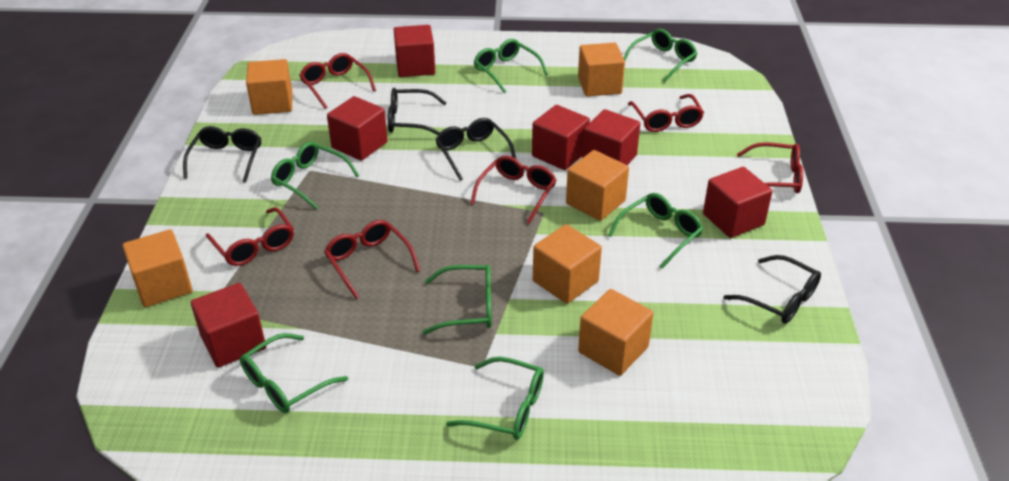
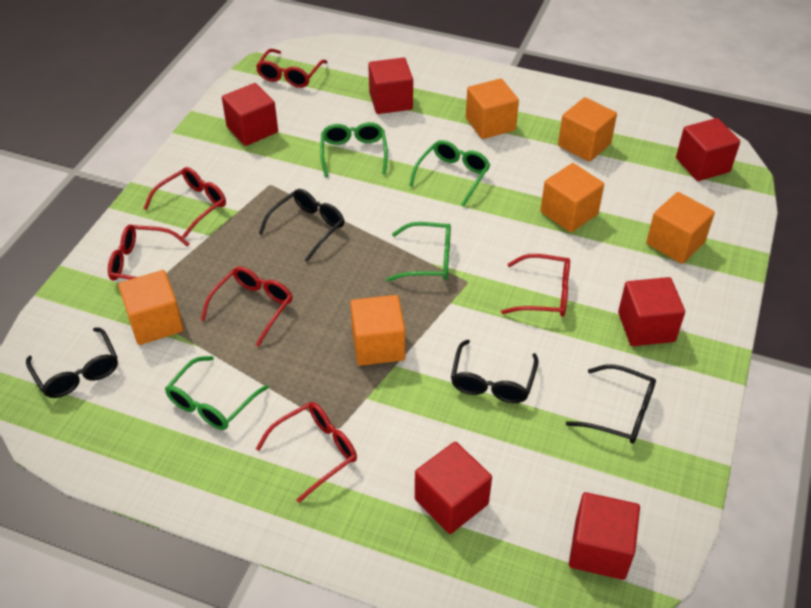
green glasses: 7 -> 4

